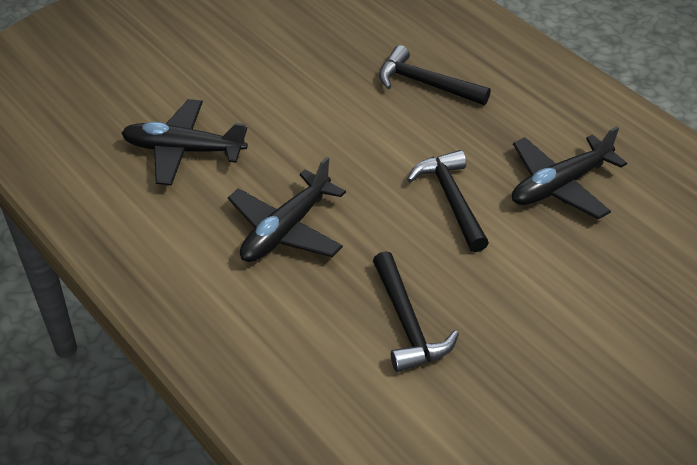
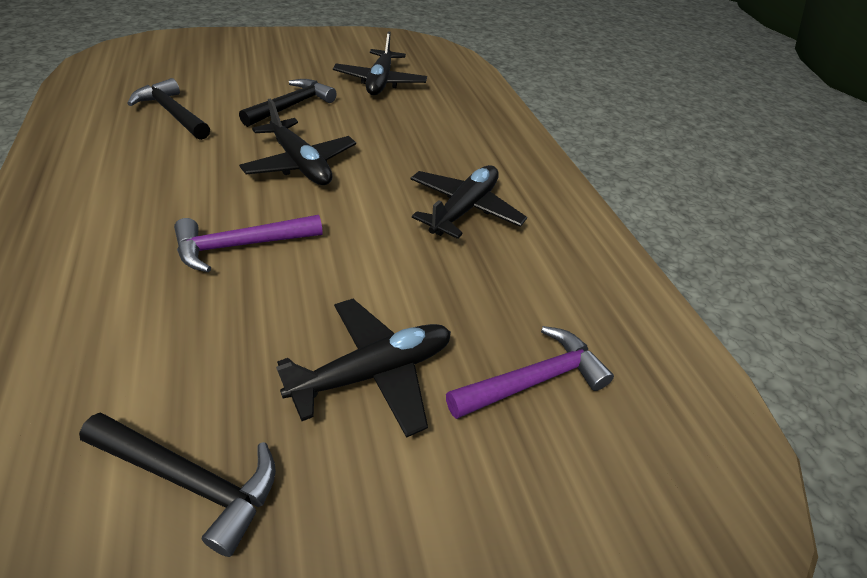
black plane: 3 -> 4
purple hammer: 0 -> 2

